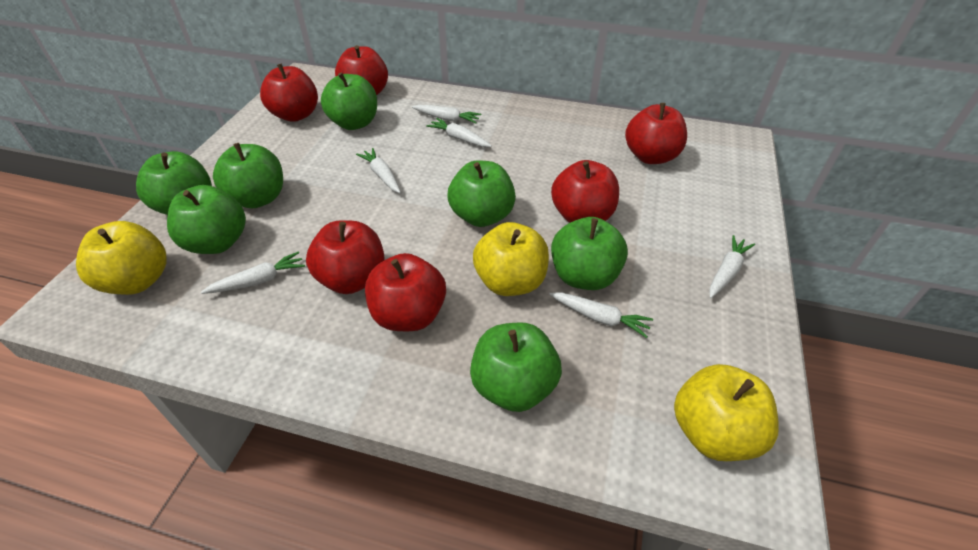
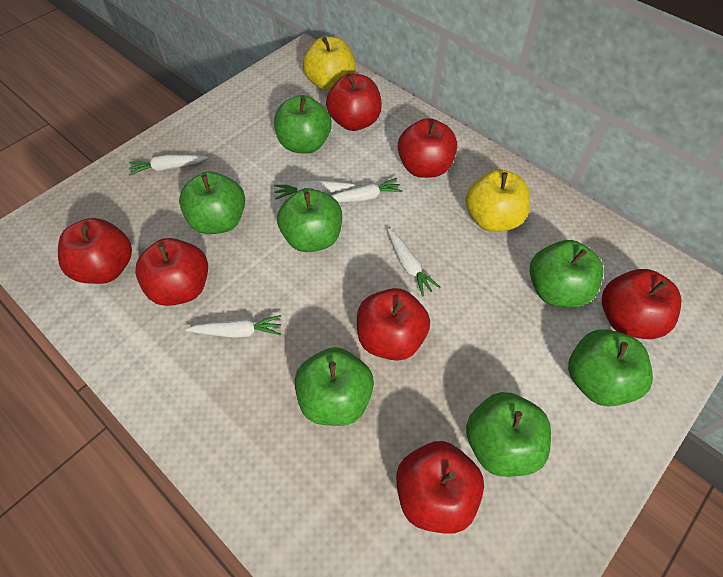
red apple: 6 -> 7
white carrot: 6 -> 5
yellow apple: 3 -> 2

